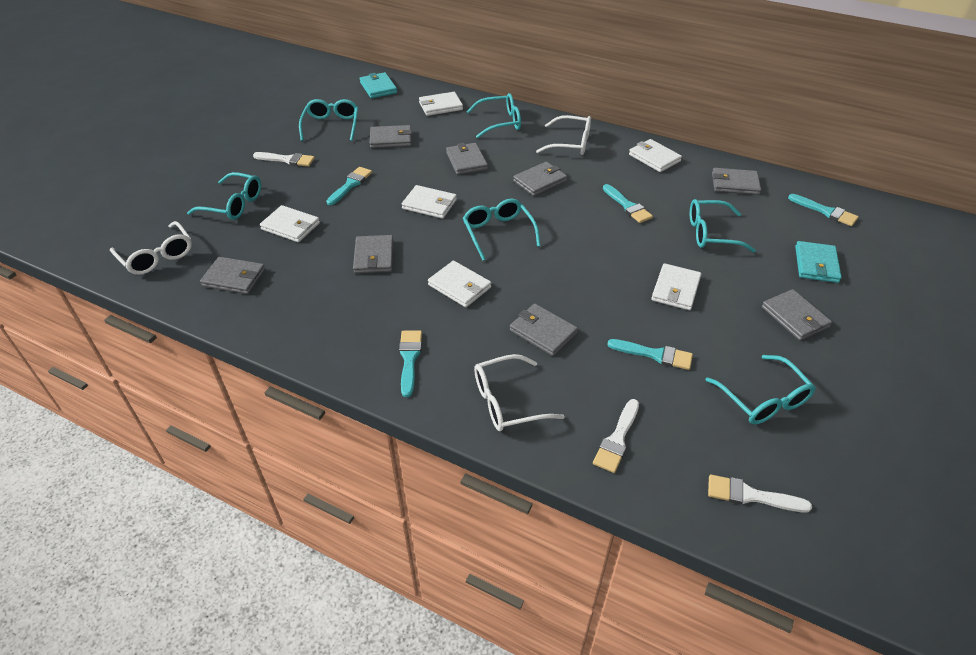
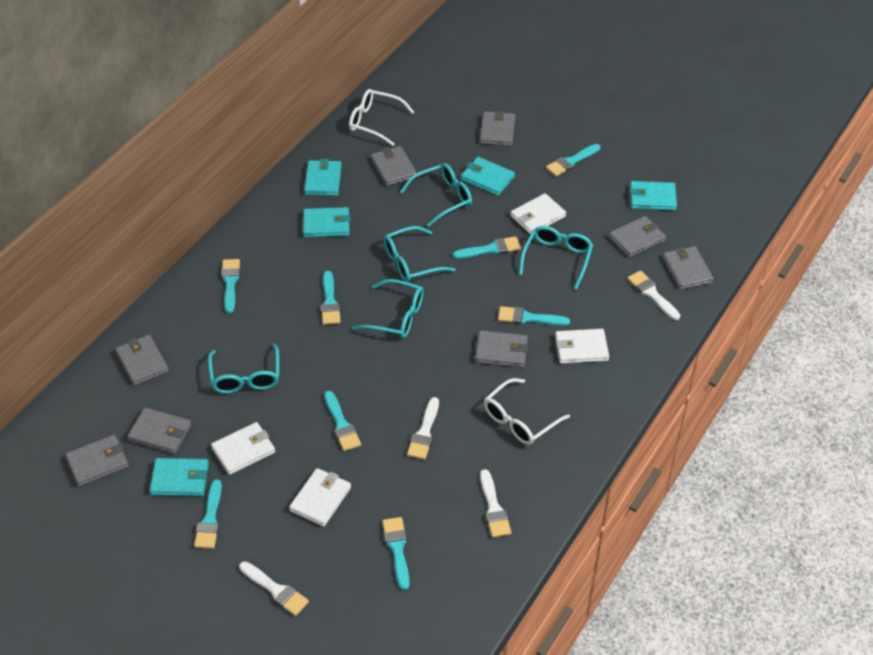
turquoise brush: 5 -> 8
turquoise glasses: 6 -> 5
turquoise wallet: 2 -> 5
white brush: 3 -> 4
white glasses: 3 -> 2
white wallet: 6 -> 4

